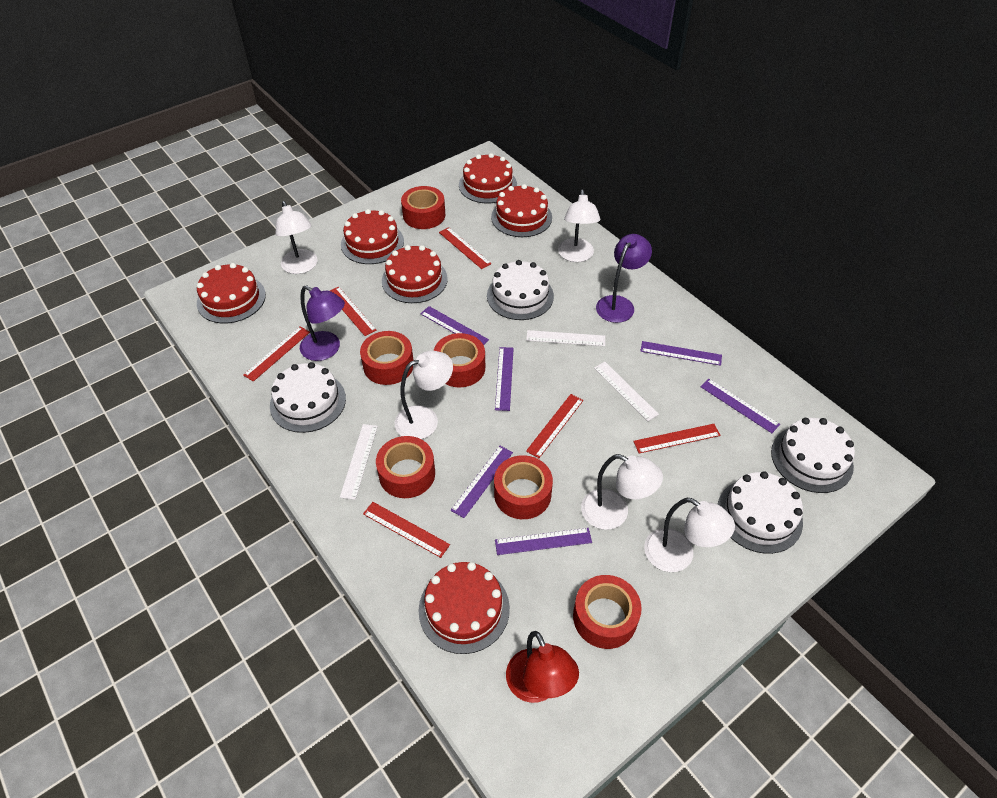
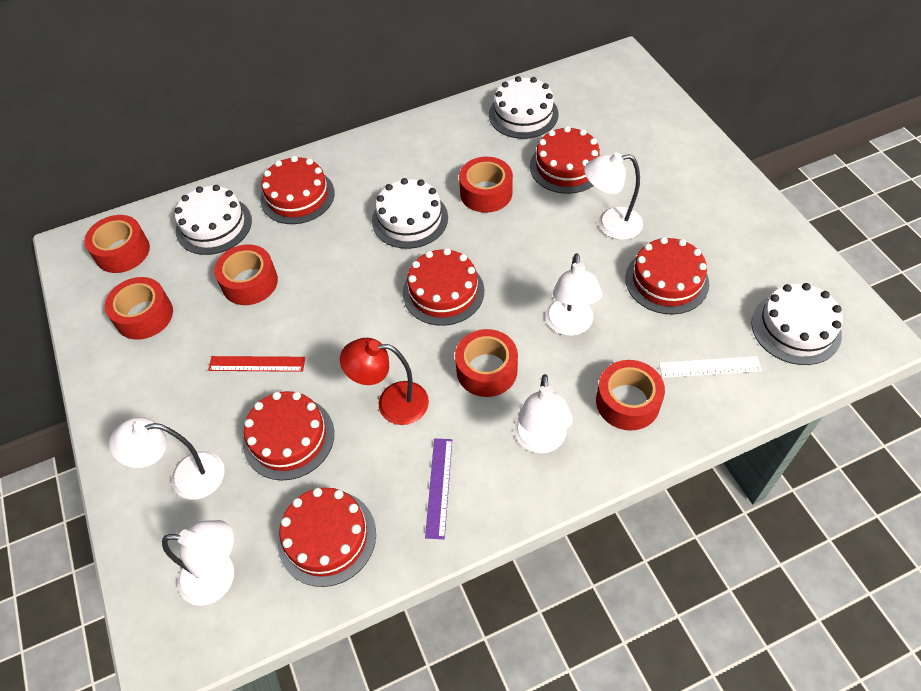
purple lamp: 2 -> 0
purple ruler: 6 -> 1
red ruler: 6 -> 1
white ruler: 3 -> 1

